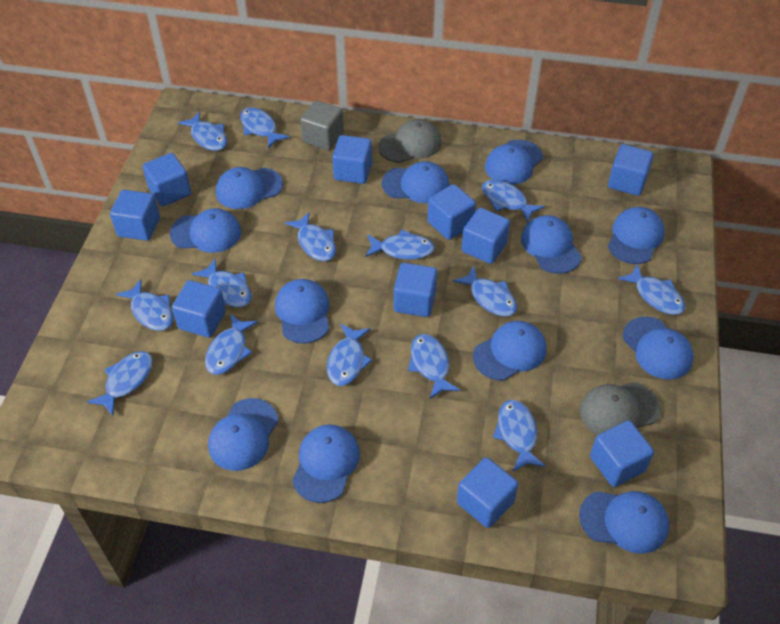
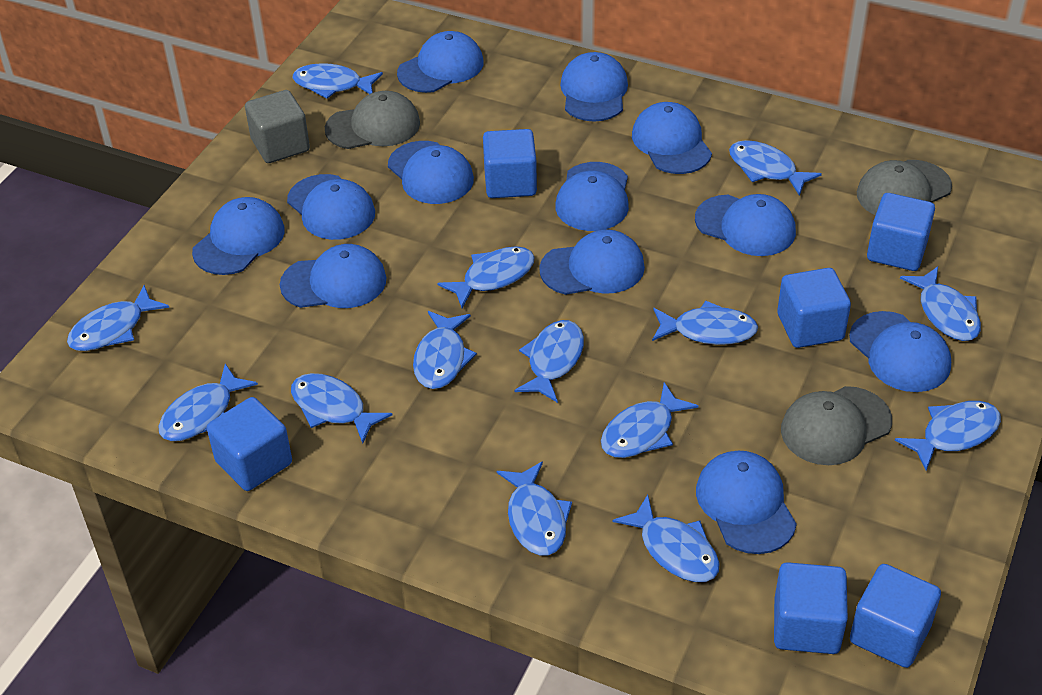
blue cube: 10 -> 6
grey cap: 2 -> 3

